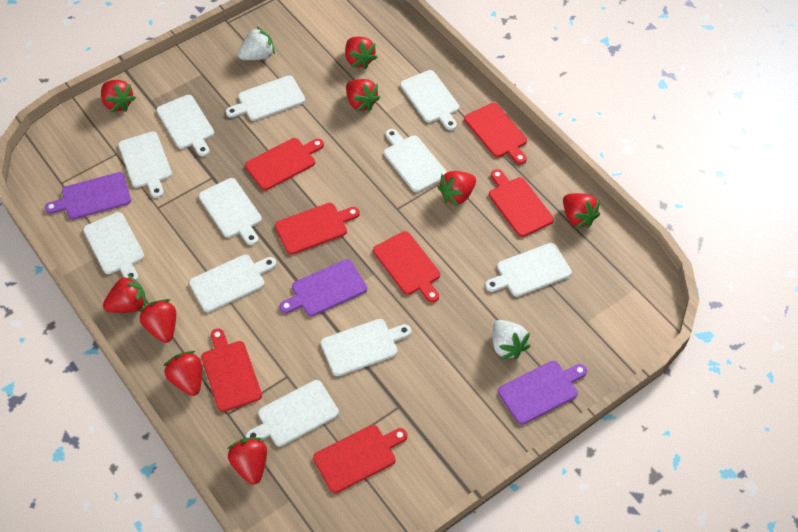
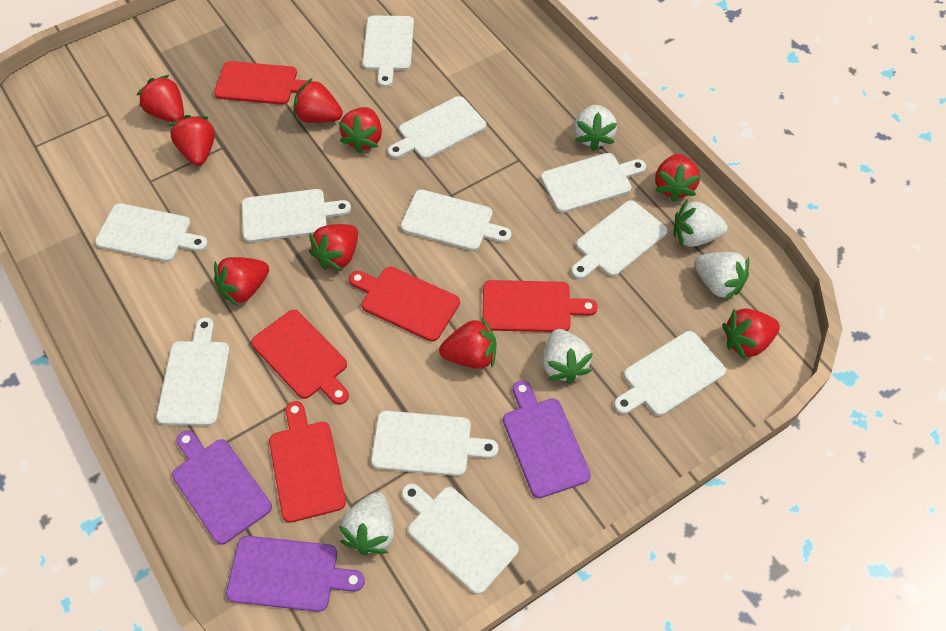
red cutting board: 7 -> 5
white strawberry: 2 -> 5

